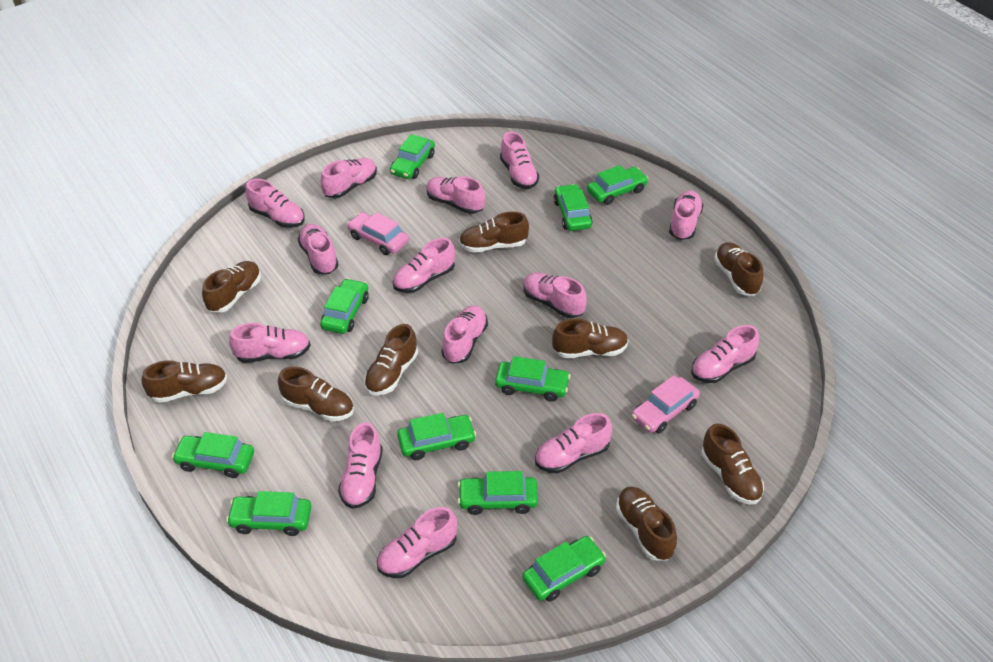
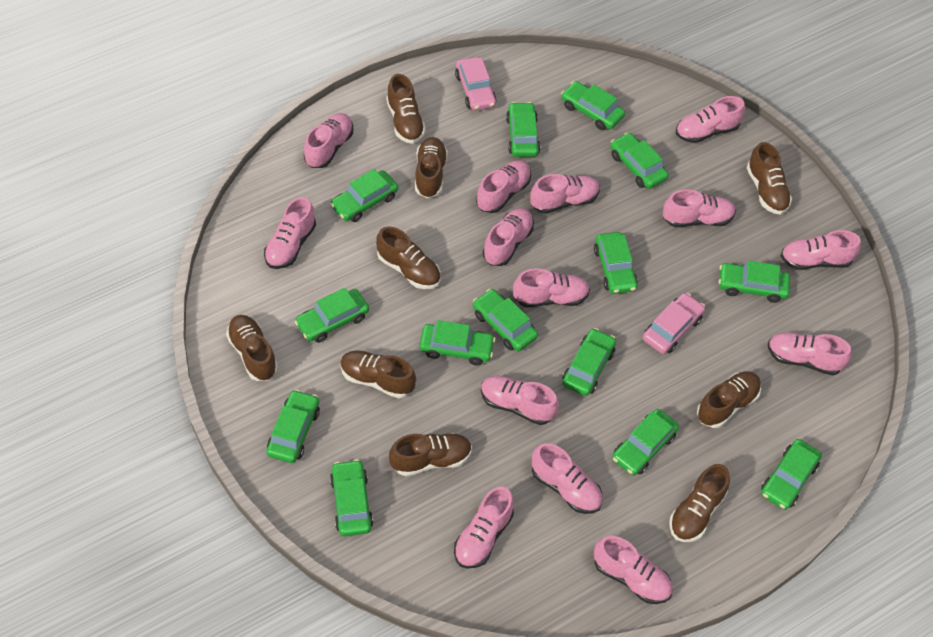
green car: 10 -> 14

